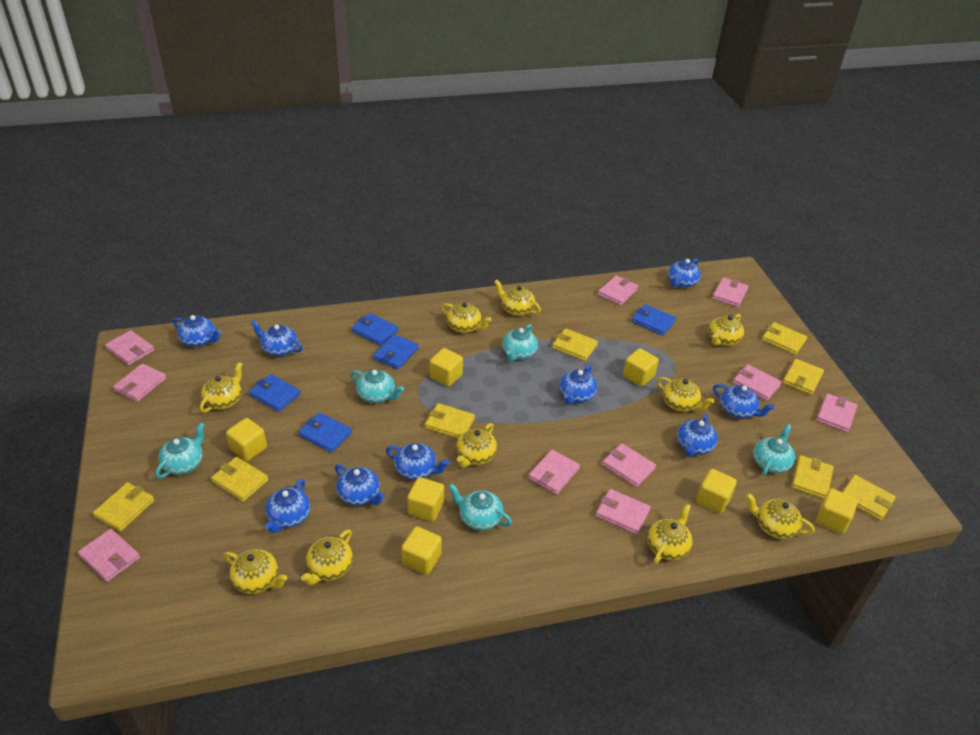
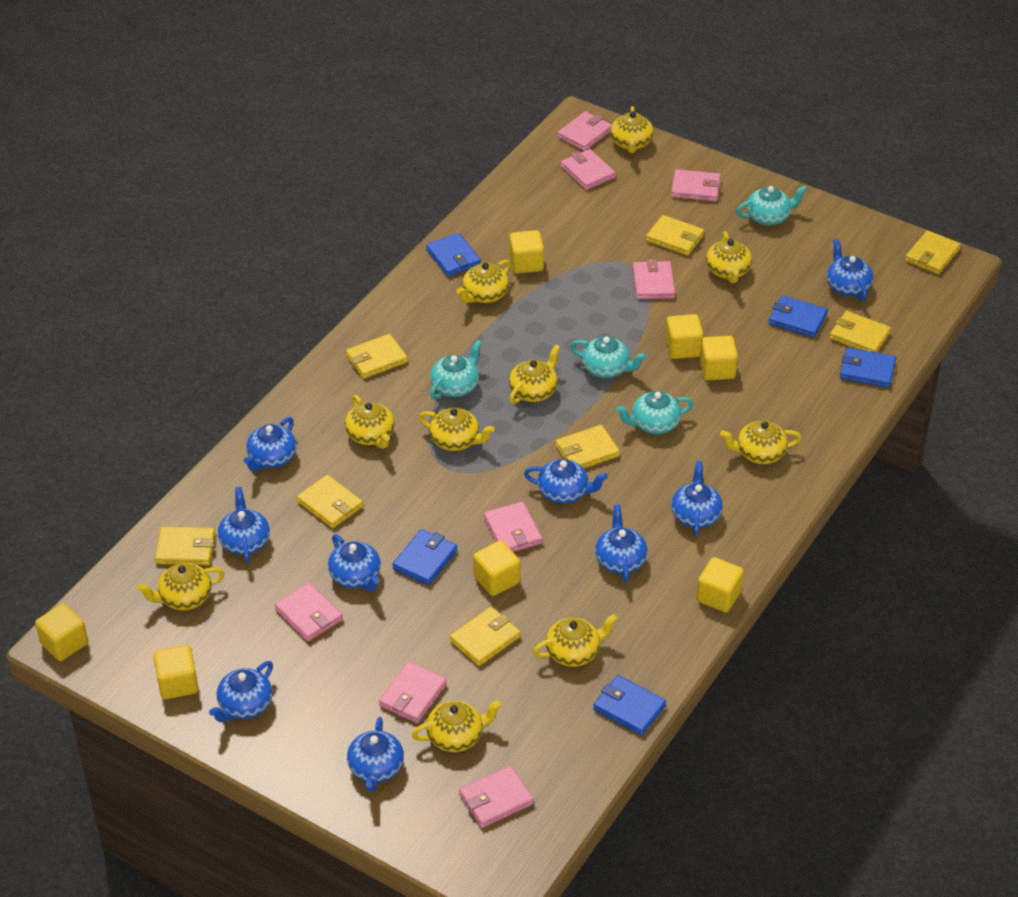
pink wallet: 10 -> 8
turquoise teapot: 5 -> 4

